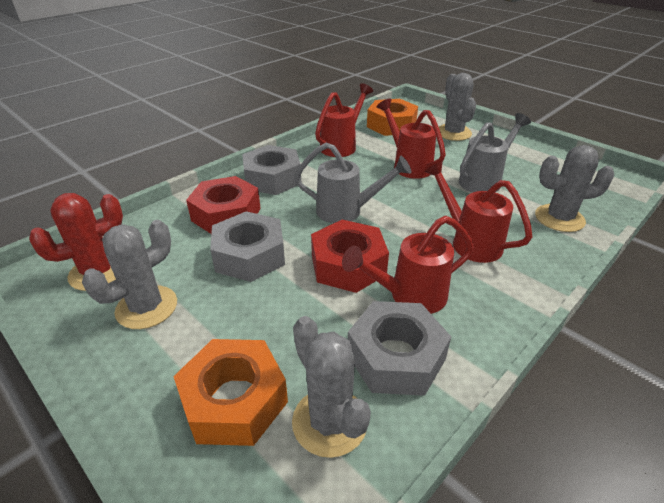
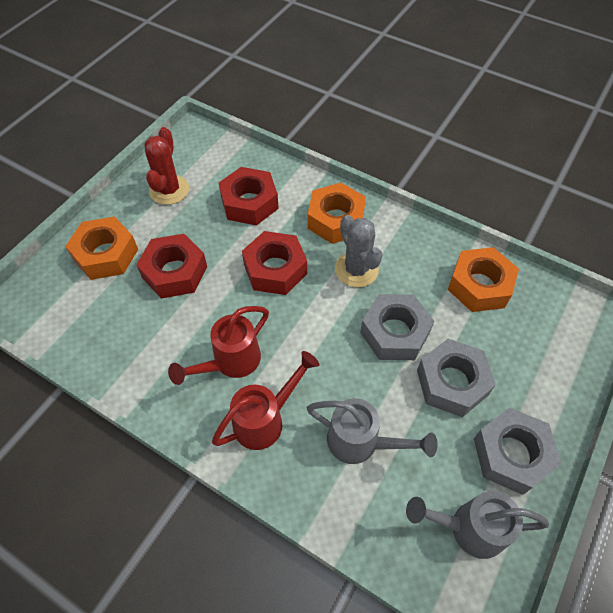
grey cactus: 4 -> 1
orange nut: 2 -> 3
red nut: 2 -> 3
red watering can: 4 -> 2

